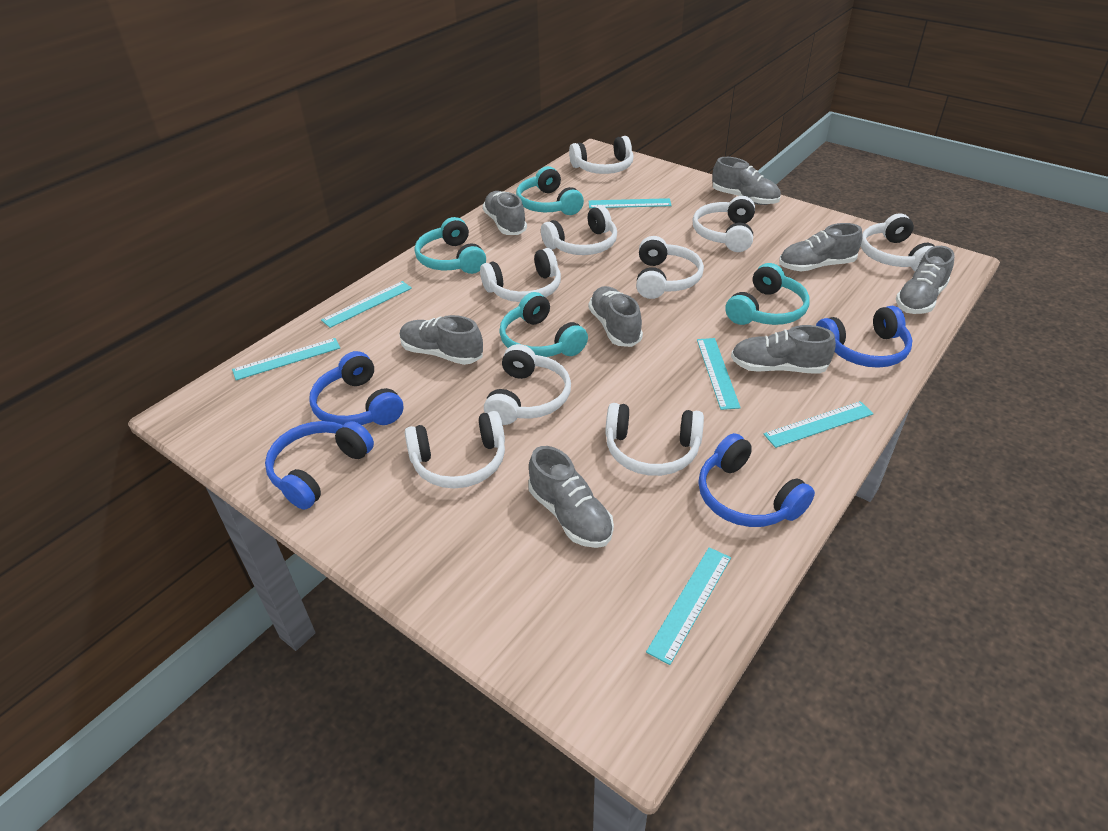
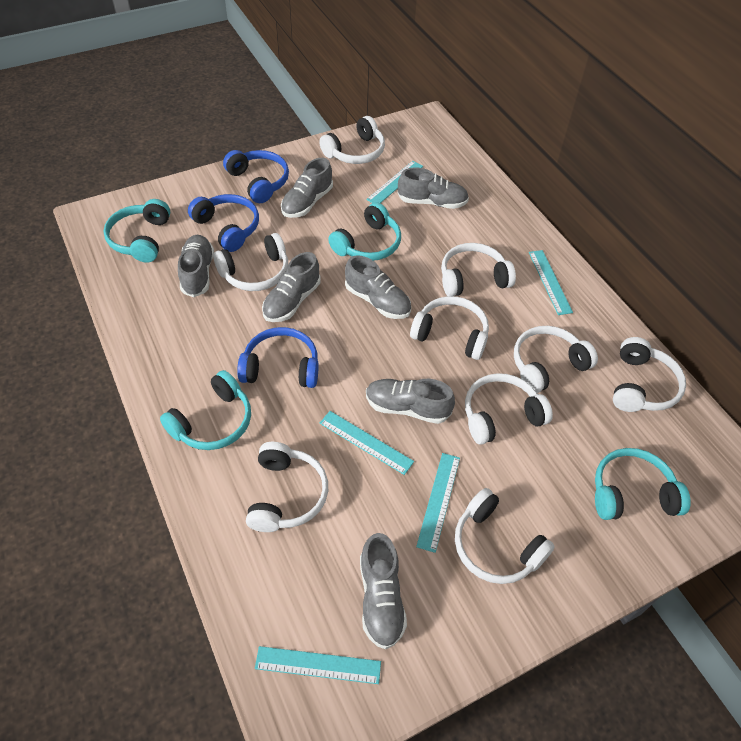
blue headphones: 4 -> 3
grey shoe: 8 -> 7
turquoise ruler: 6 -> 5

